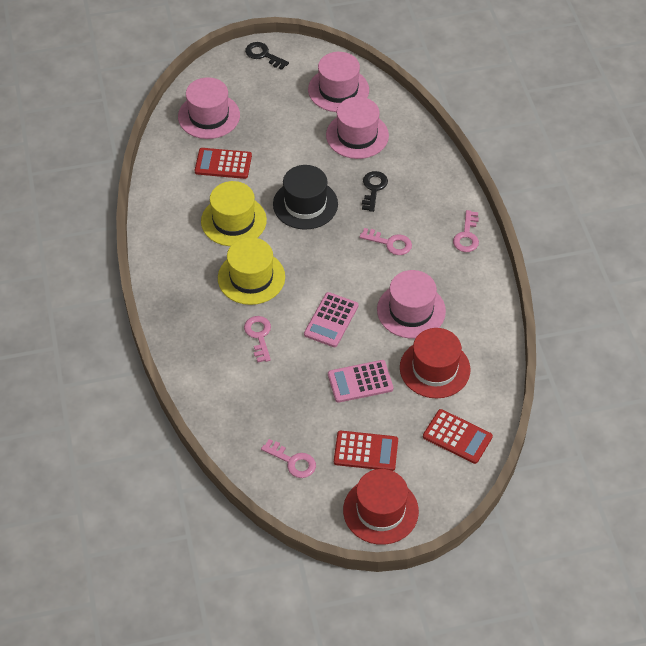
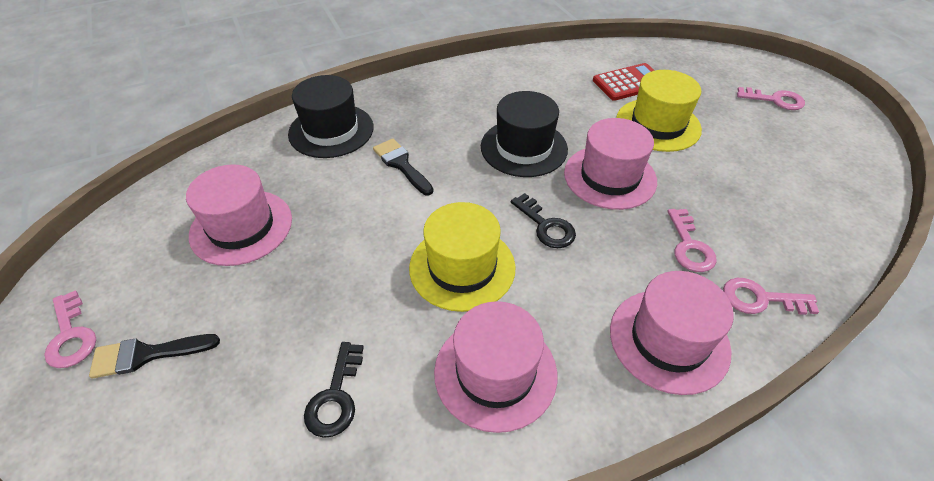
black brush: 0 -> 2
black hat: 1 -> 2
pink calculator: 2 -> 0
red calculator: 3 -> 1
red hat: 2 -> 0

